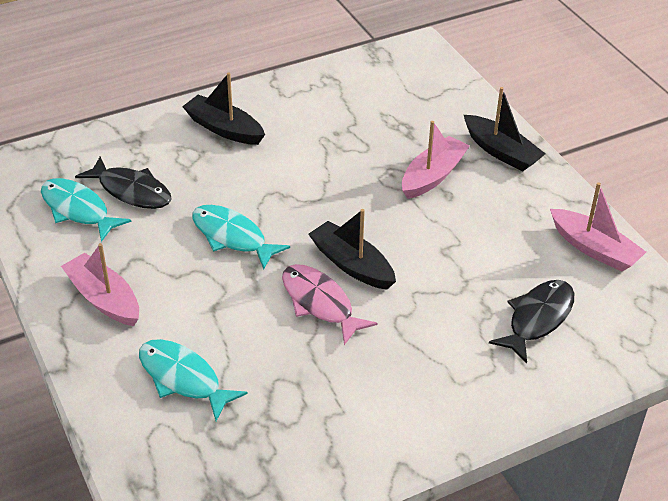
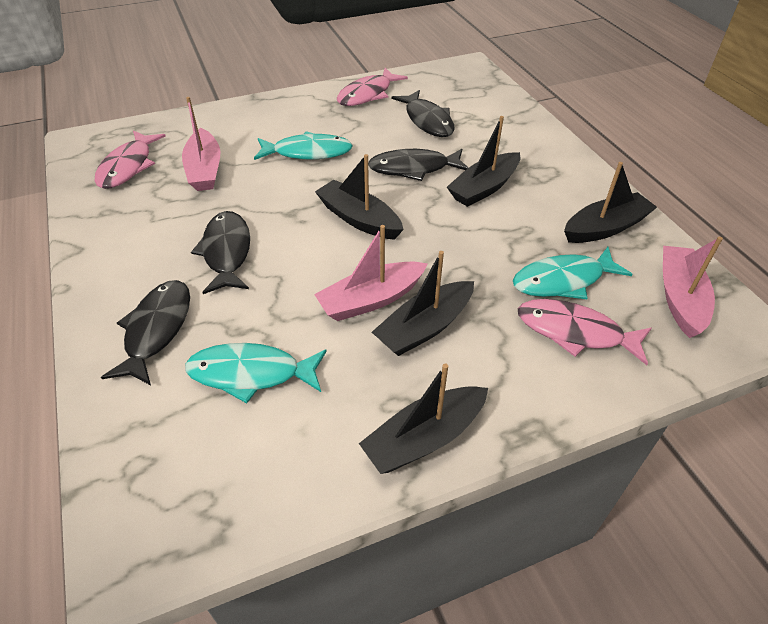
black boat: 3 -> 5
black fish: 2 -> 4
pink fish: 1 -> 3

